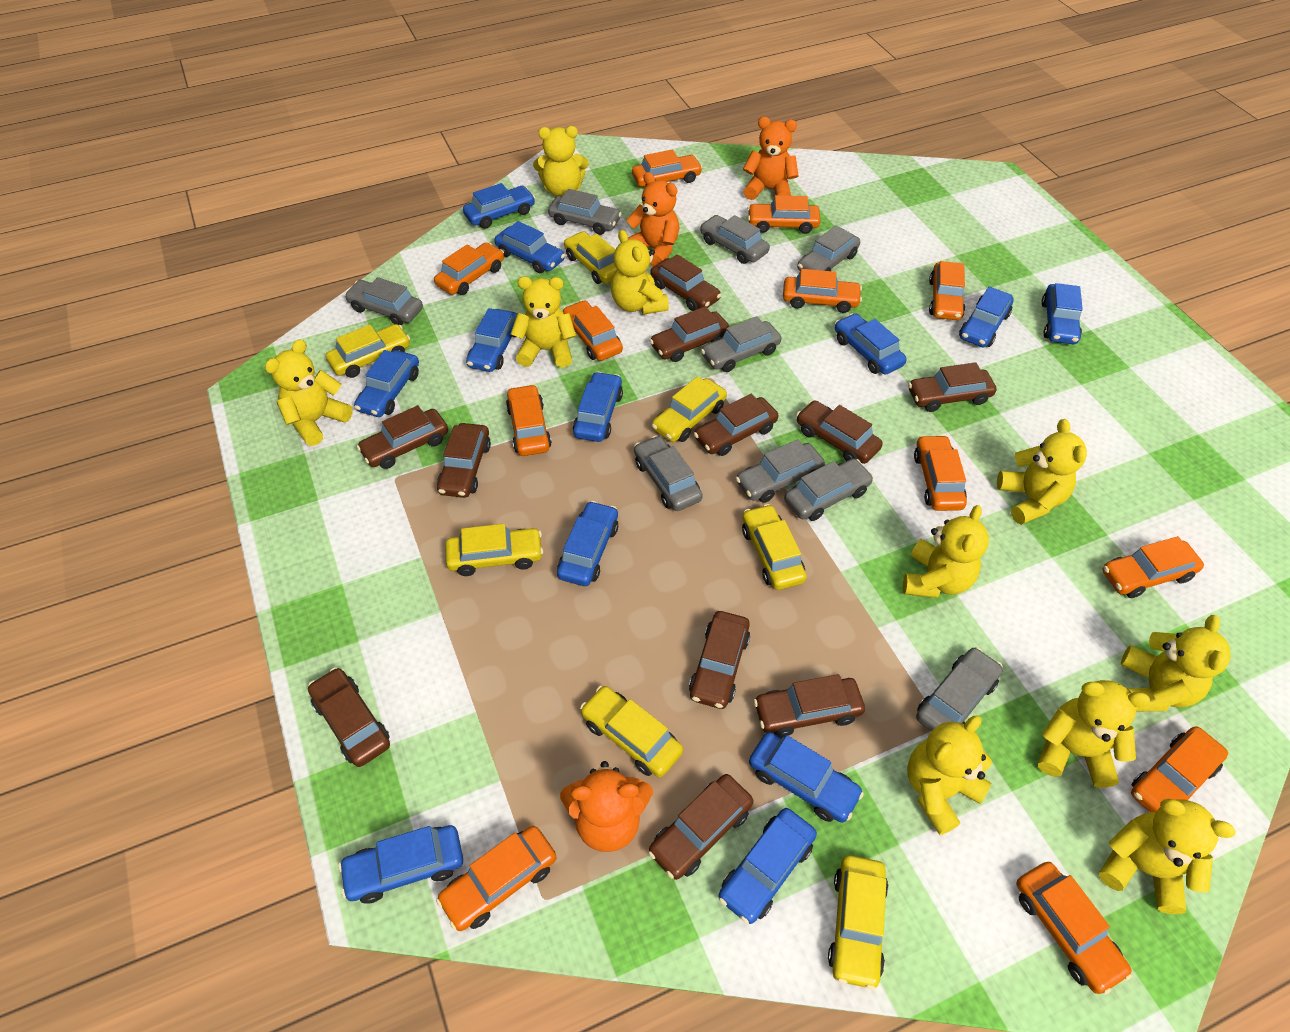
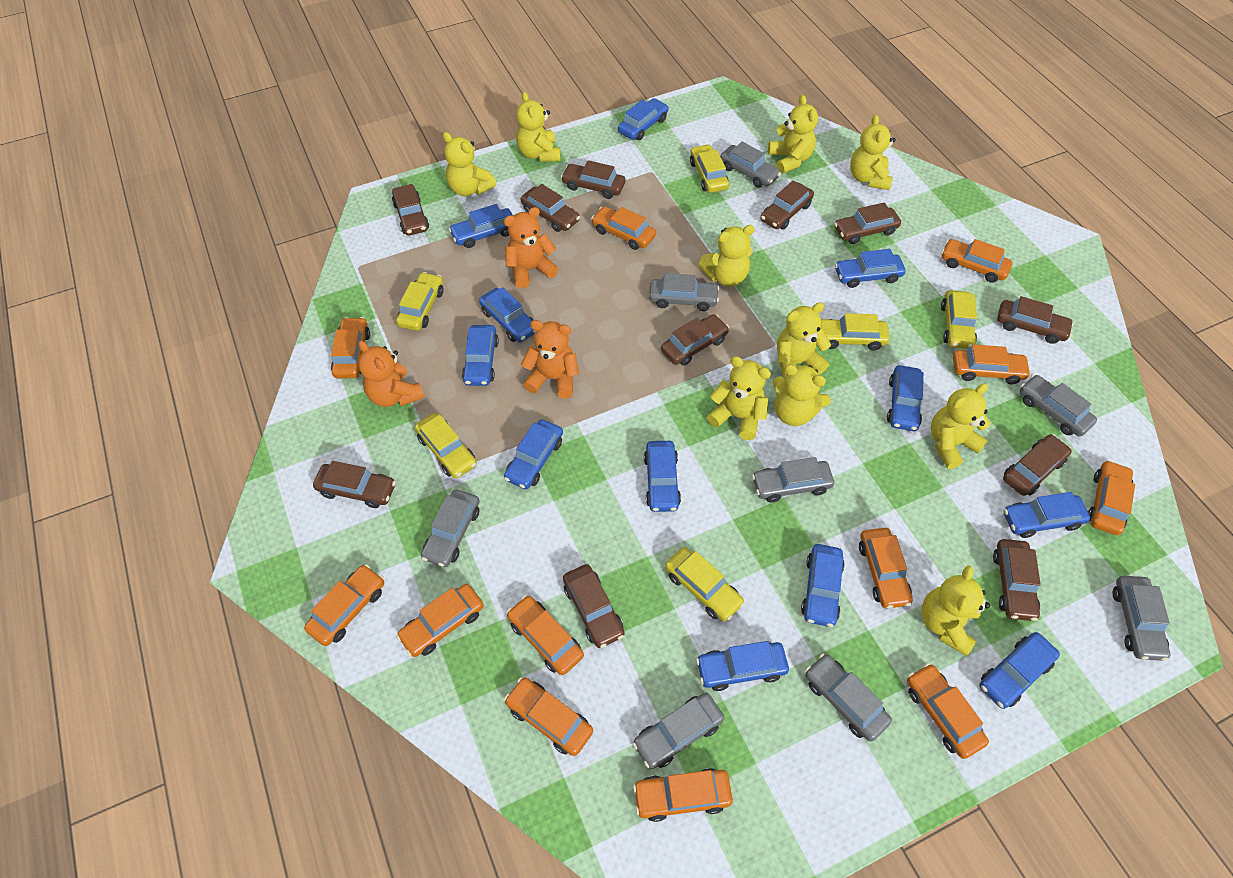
grey car: 9 -> 8
yellow car: 7 -> 6

